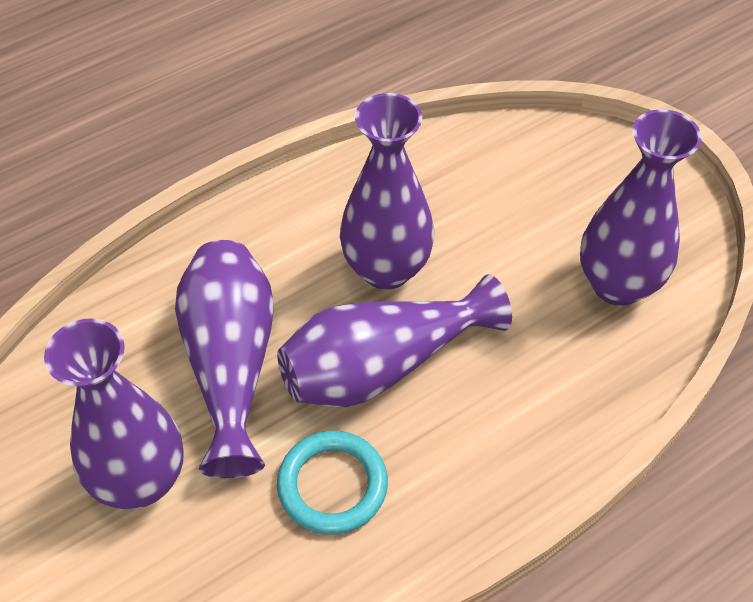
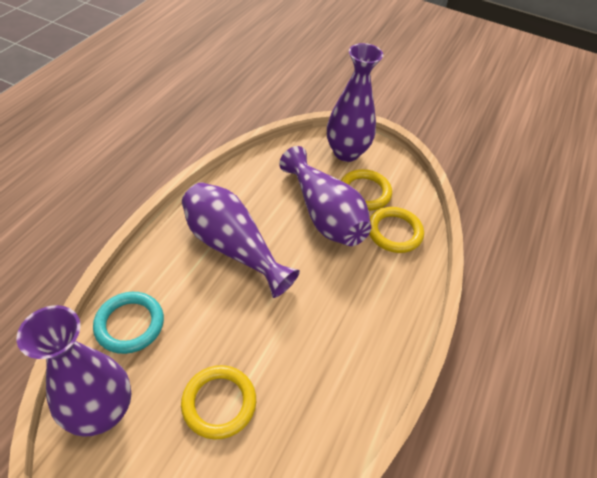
purple vase: 5 -> 4
yellow ring: 0 -> 3

